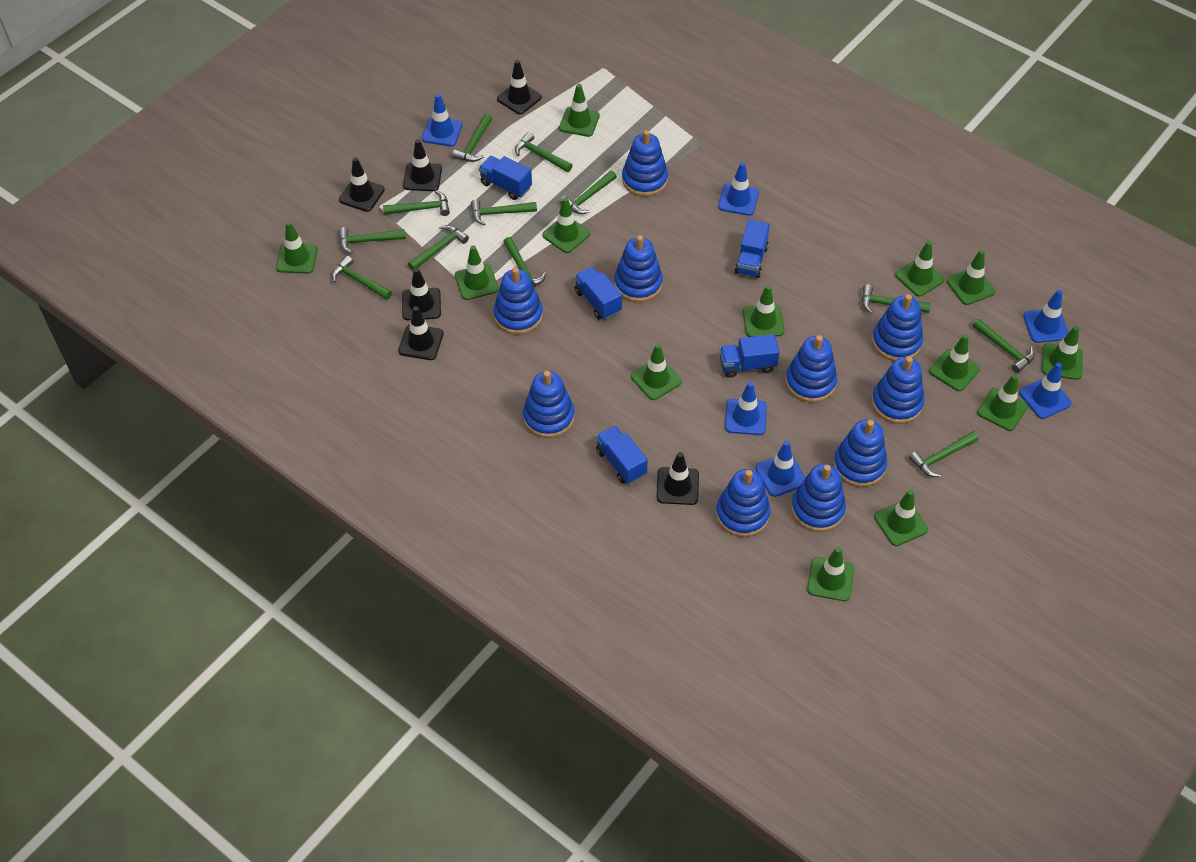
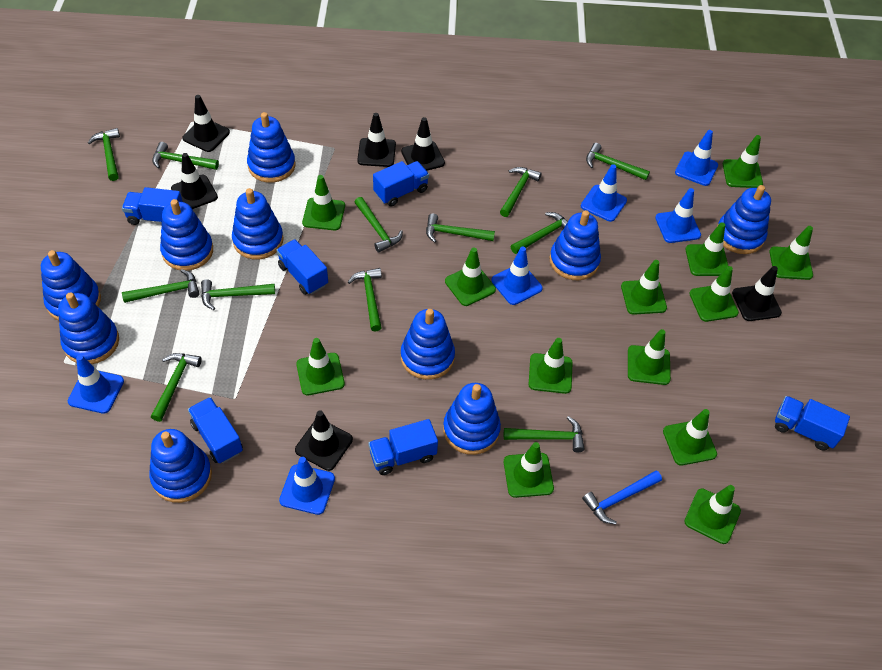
blue hammer: 0 -> 1
blue truck: 5 -> 6

